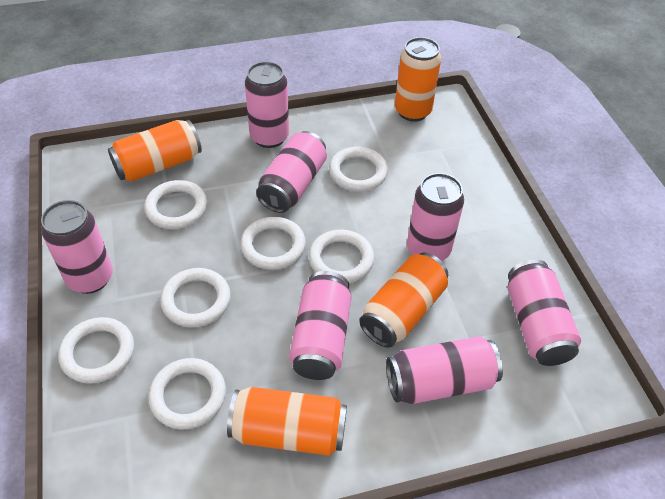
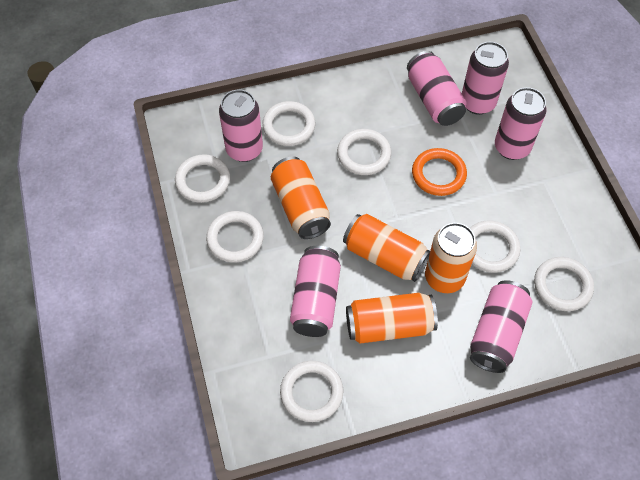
orange ring: 0 -> 1
pink can: 7 -> 6

